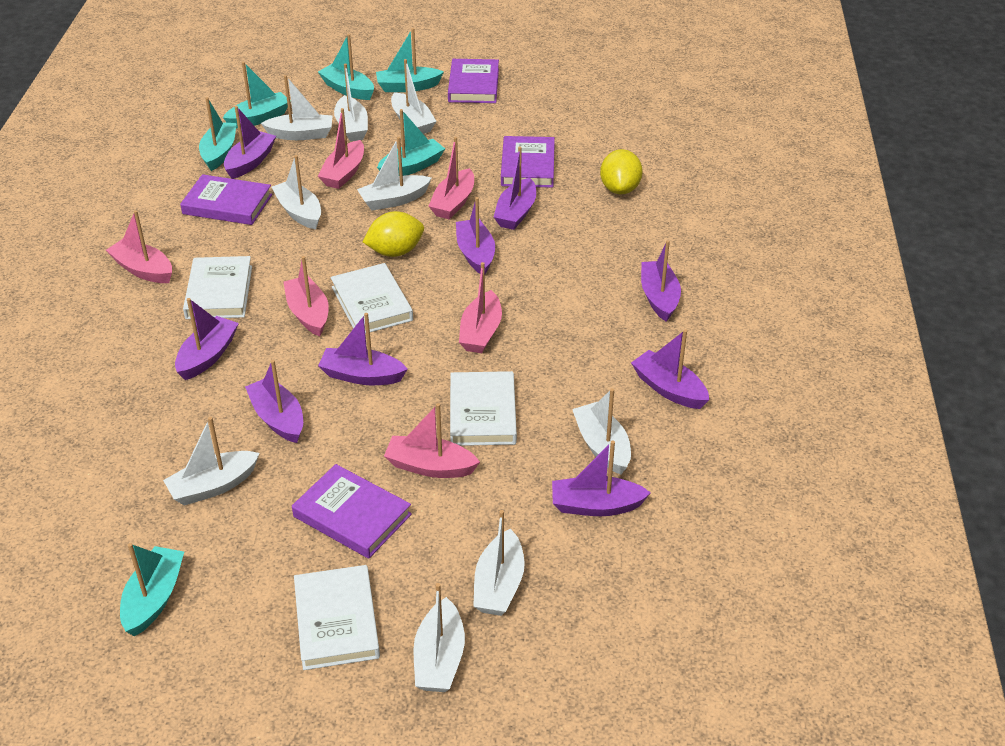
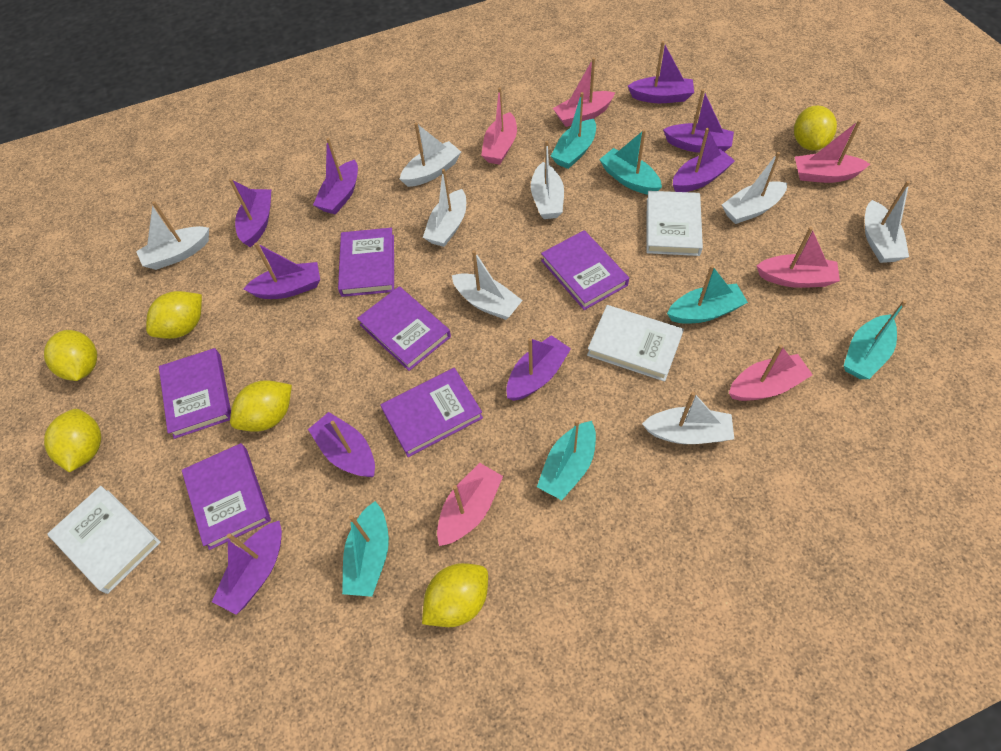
purple book: 4 -> 6
white boat: 9 -> 8
white book: 4 -> 3
yellow lemon: 2 -> 6

